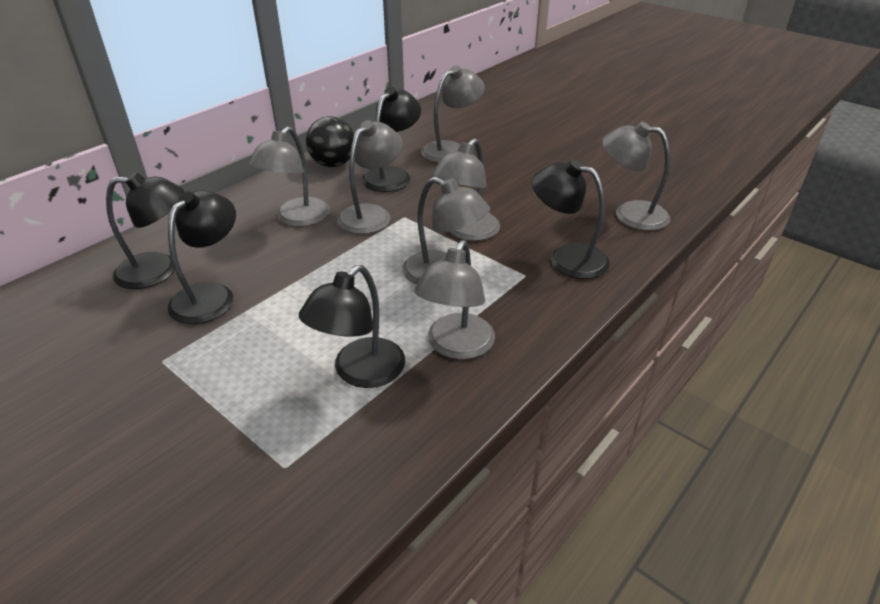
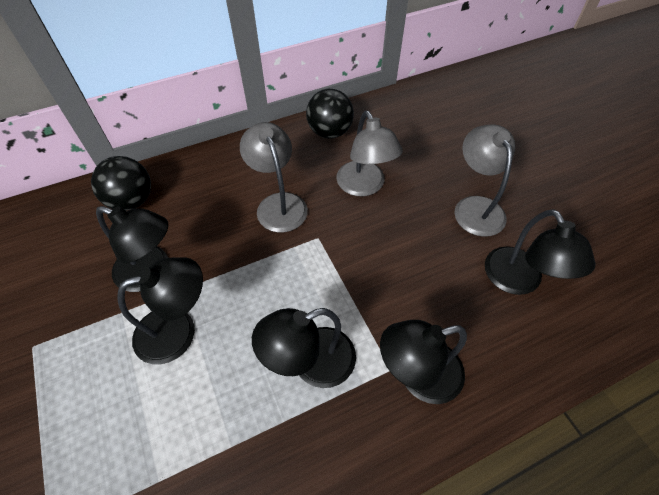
black ball: 1 -> 2
grey lamp: 7 -> 3

